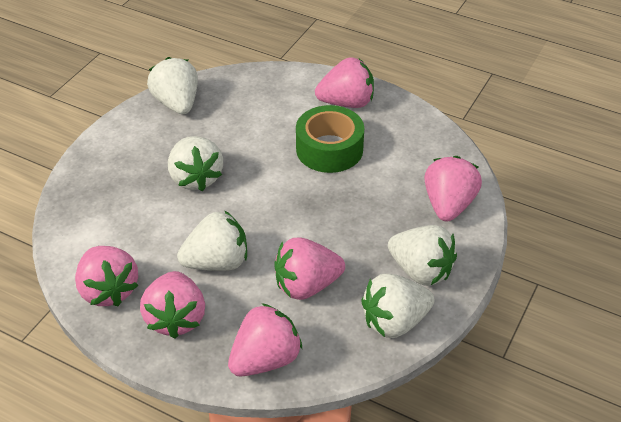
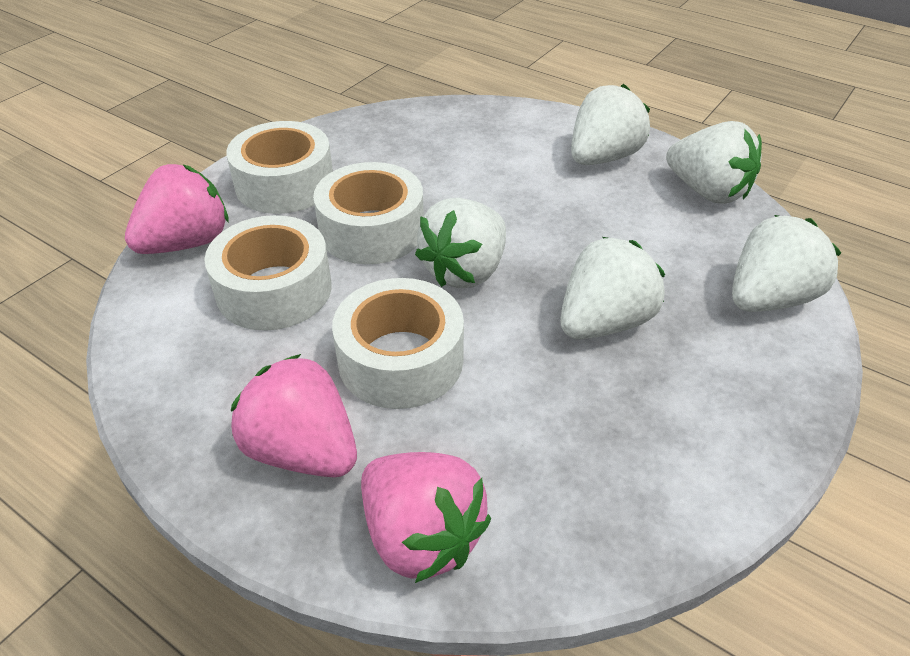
green tape: 1 -> 0
pink strawberry: 6 -> 3
white tape: 0 -> 4

